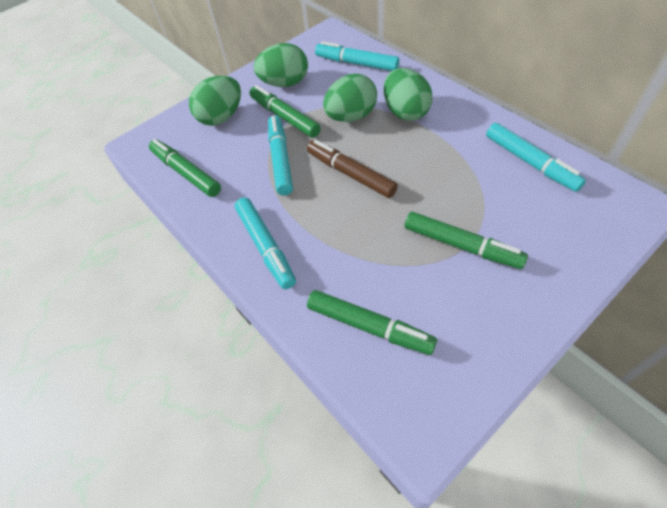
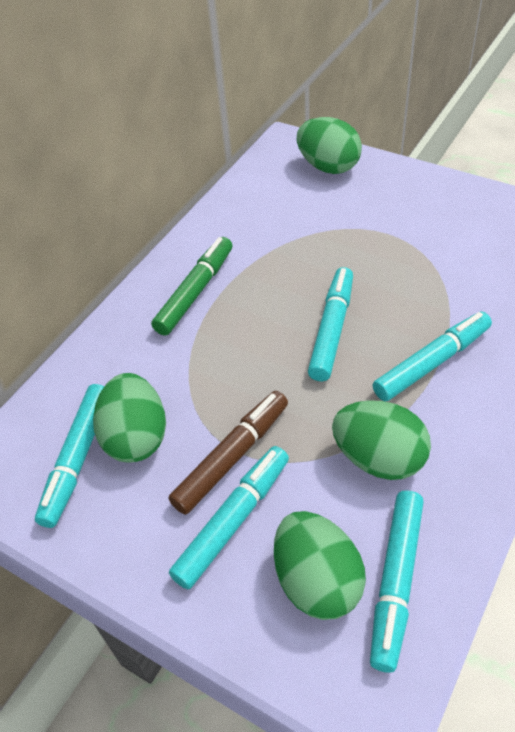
green marker: 4 -> 1
turquoise marker: 4 -> 5

